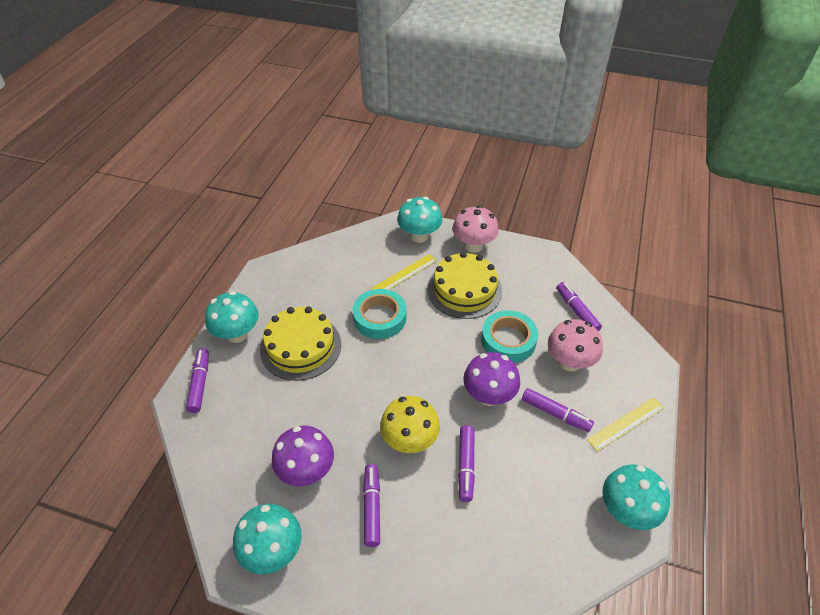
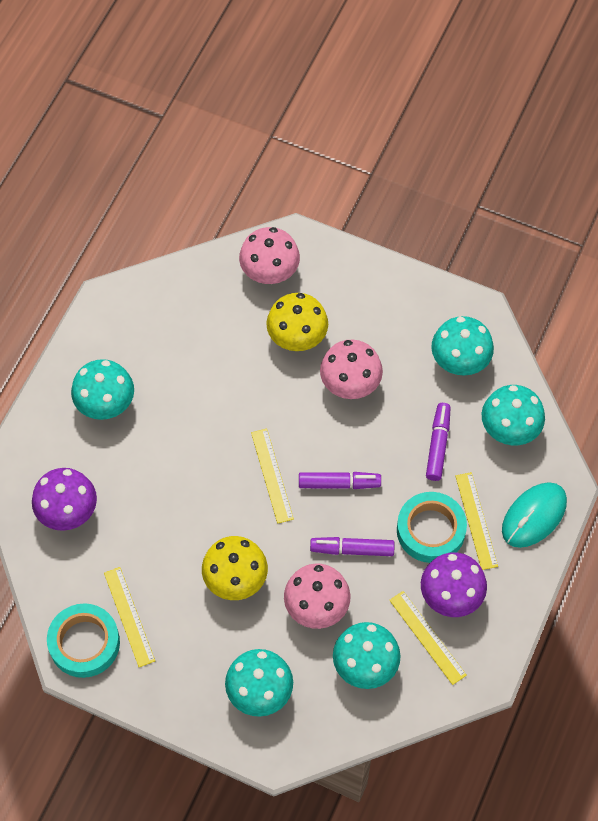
pink mushroom: 2 -> 3
purple marker: 5 -> 3
turquoise mouse: 0 -> 1
turquoise mushroom: 4 -> 5
yellow cake: 2 -> 0
yellow mushroom: 1 -> 2
yellow ruler: 2 -> 4

